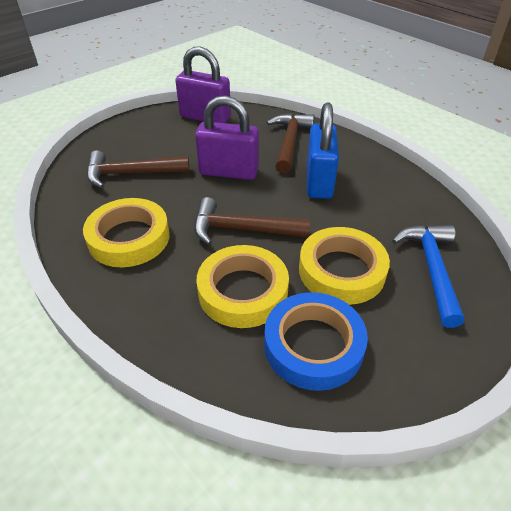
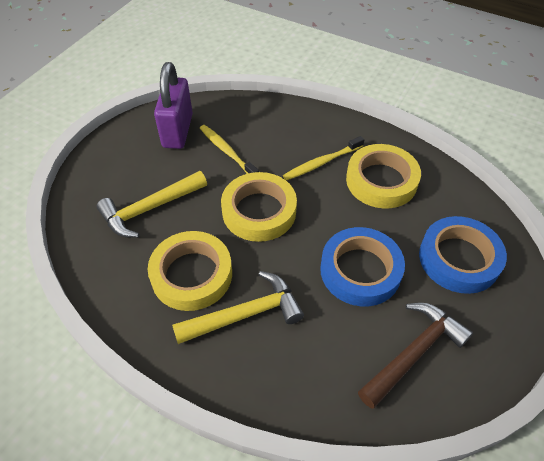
blue hammer: 1 -> 0
blue padlock: 1 -> 0
blue tape: 1 -> 2
brown hammer: 3 -> 1
purple padlock: 2 -> 1
yellow hammer: 0 -> 2
yellow toothbrush: 0 -> 2

